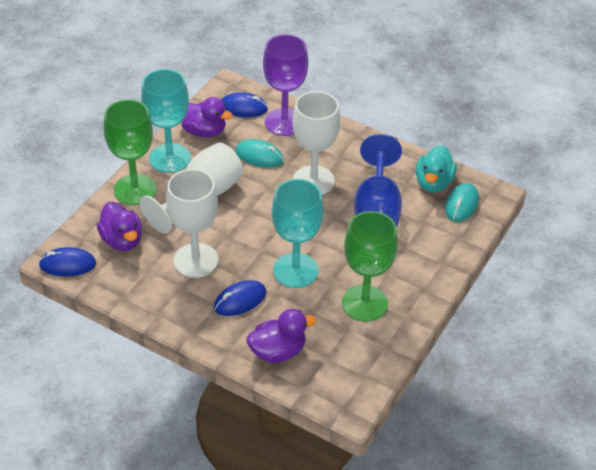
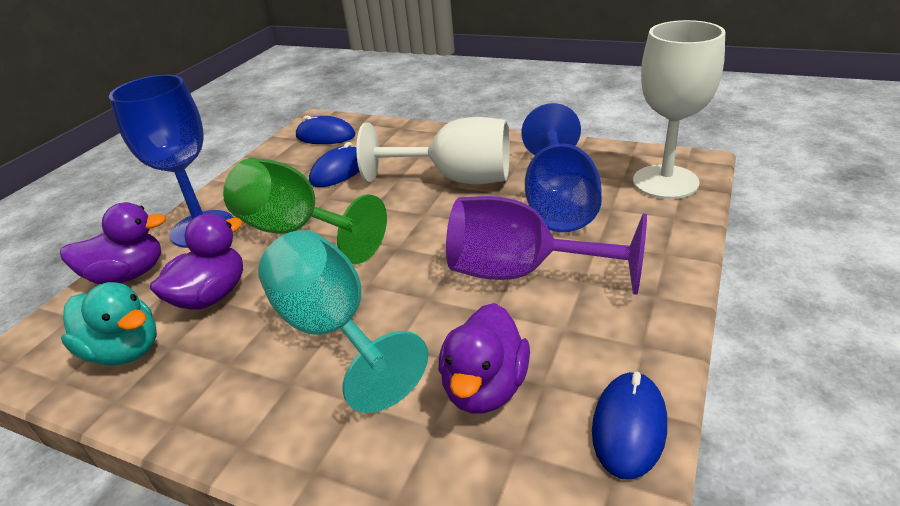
blue goblet: 1 -> 2
green goblet: 2 -> 1
turquoise goblet: 2 -> 1
turquoise mouse: 2 -> 0
white goblet: 3 -> 2

